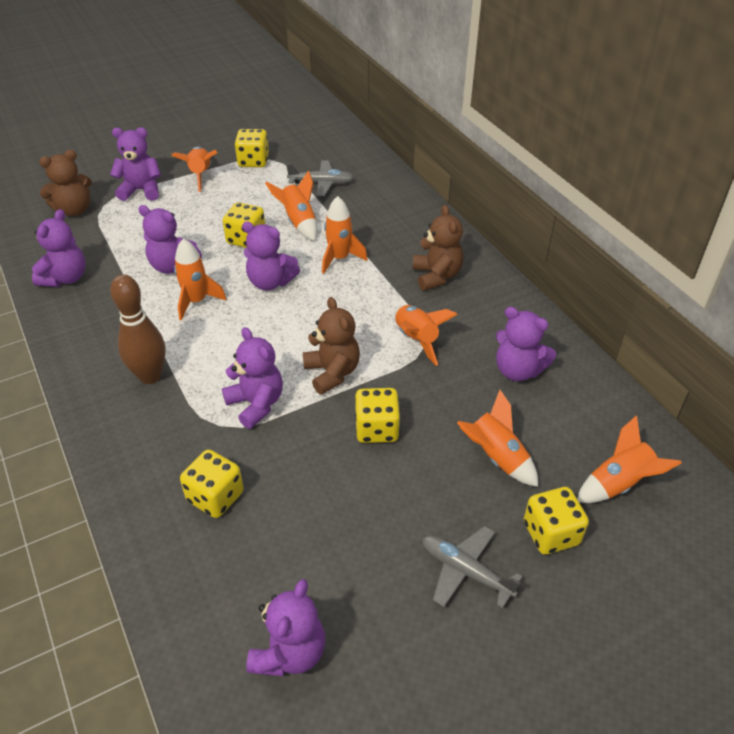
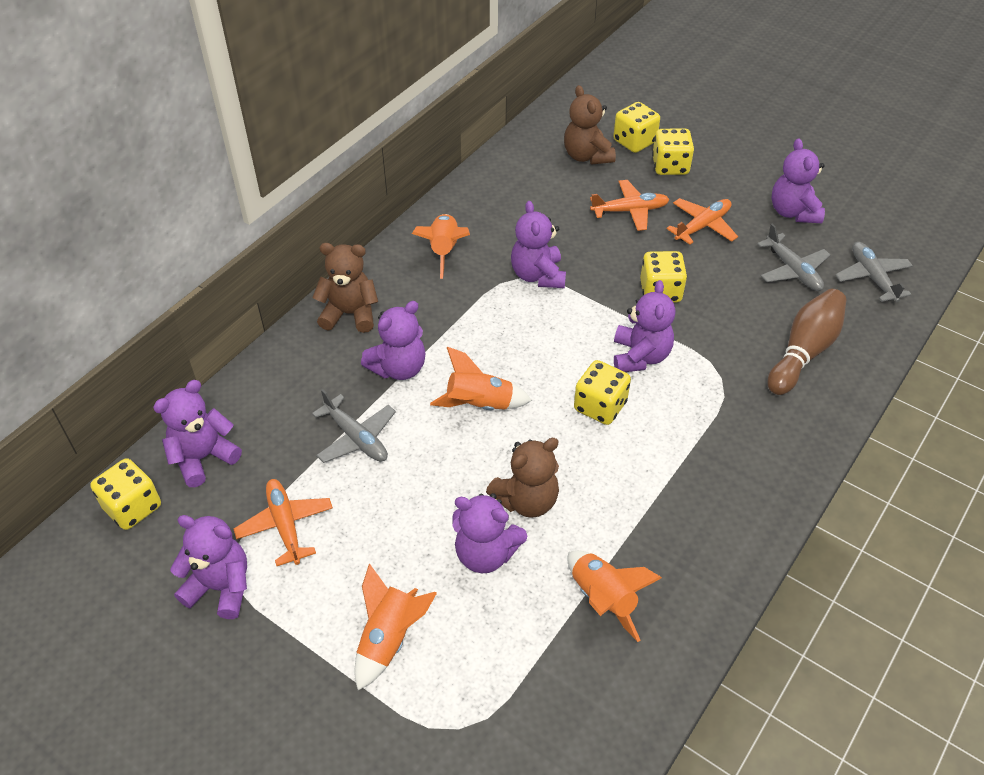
grey plane: 2 -> 3
orange plane: 0 -> 3
orange rocket: 7 -> 4

